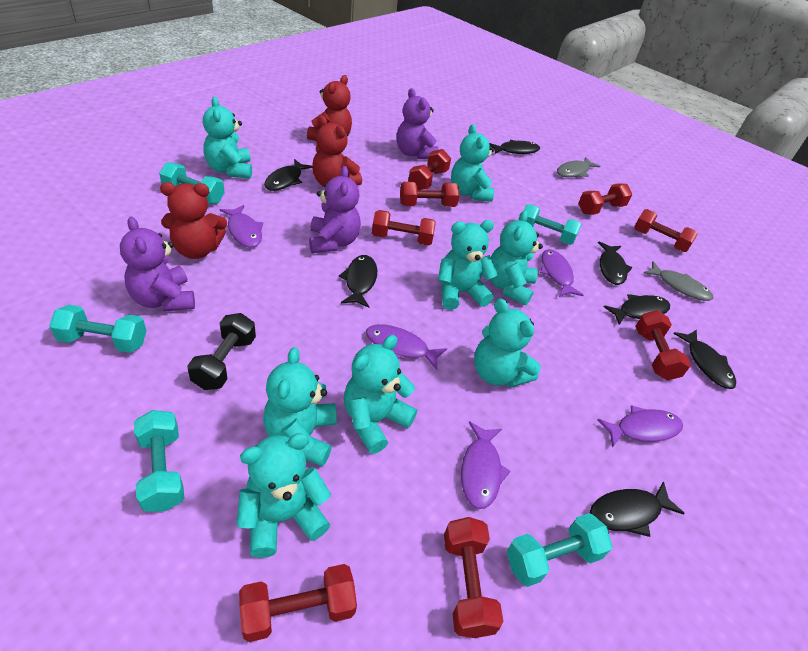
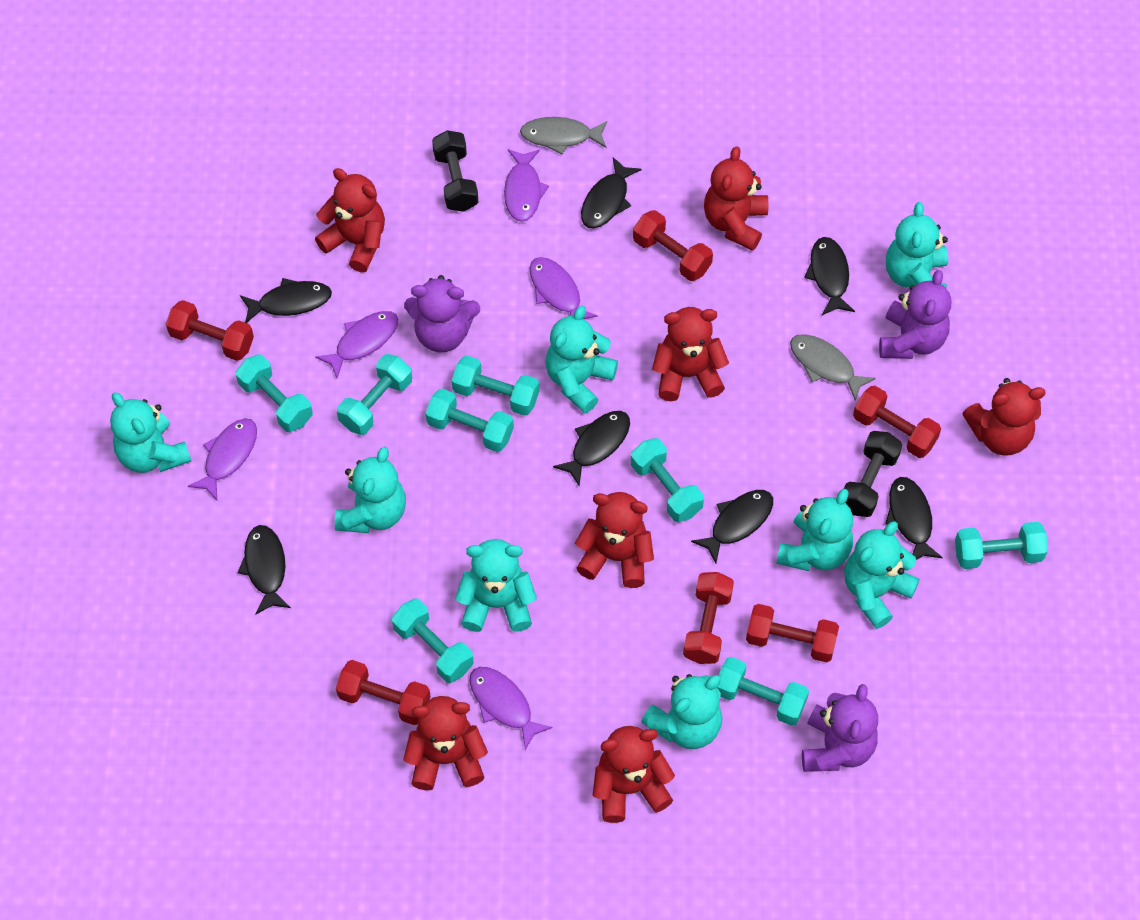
black dumbbell: 1 -> 2
red dumbbell: 8 -> 6
red teddy bear: 3 -> 7
turquoise dumbbell: 5 -> 8

